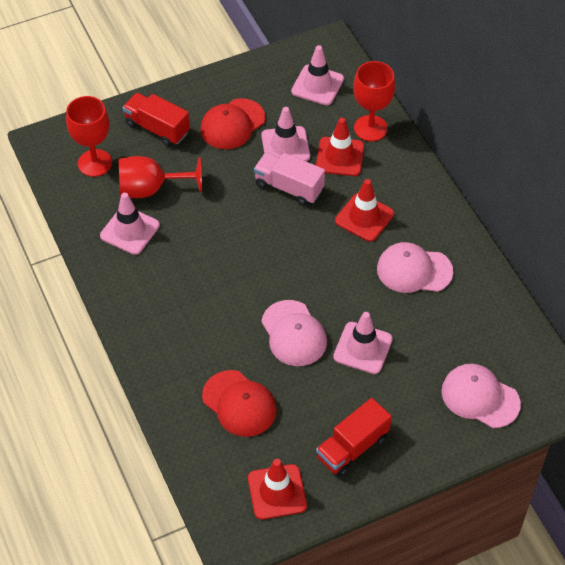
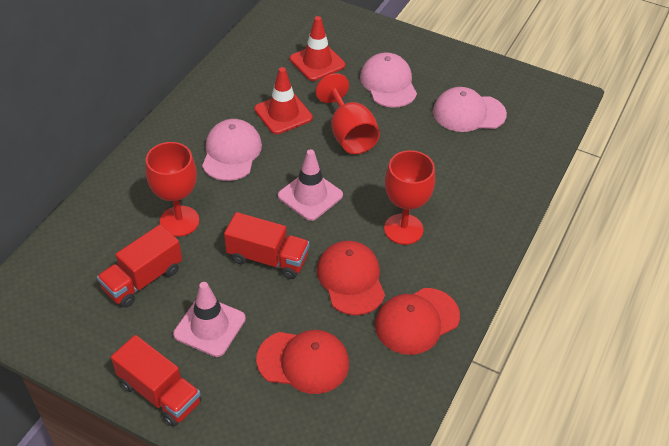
pink traffic cone: 4 -> 2
pink truck: 1 -> 0
red cap: 2 -> 3
red traffic cone: 3 -> 2
red truck: 2 -> 3

